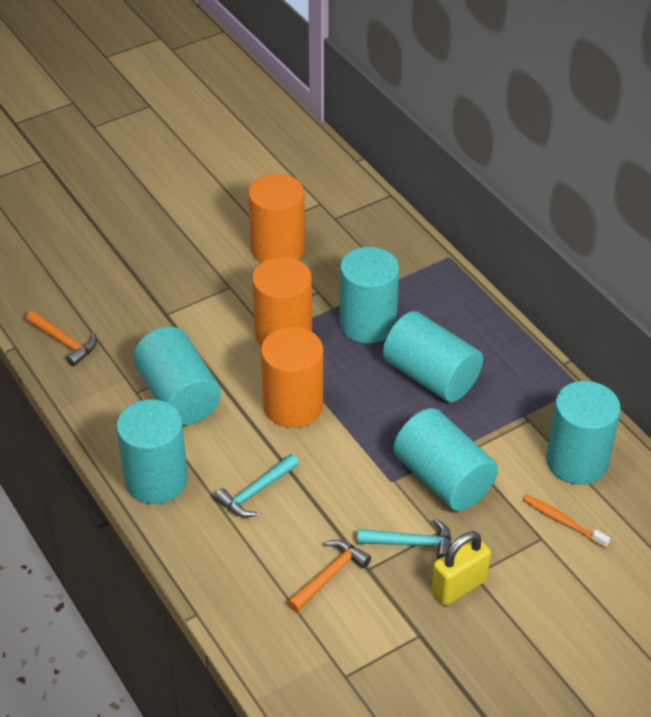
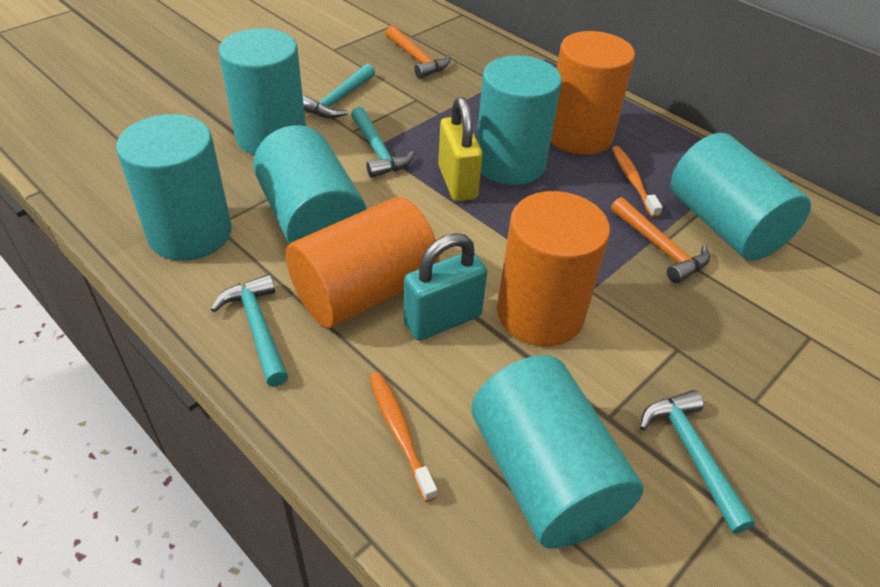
orange toothbrush: 1 -> 2
turquoise hammer: 2 -> 4
turquoise padlock: 0 -> 1

